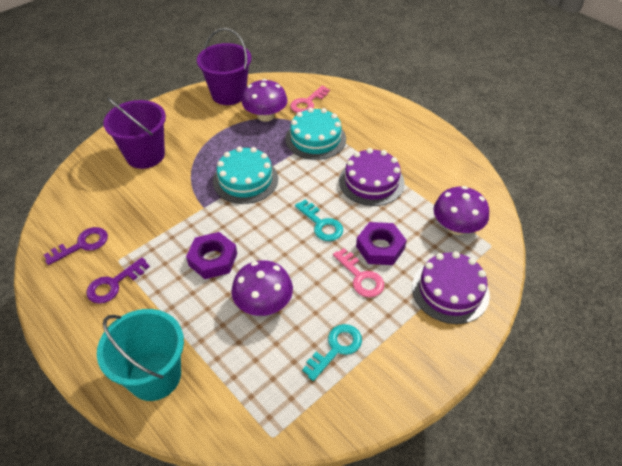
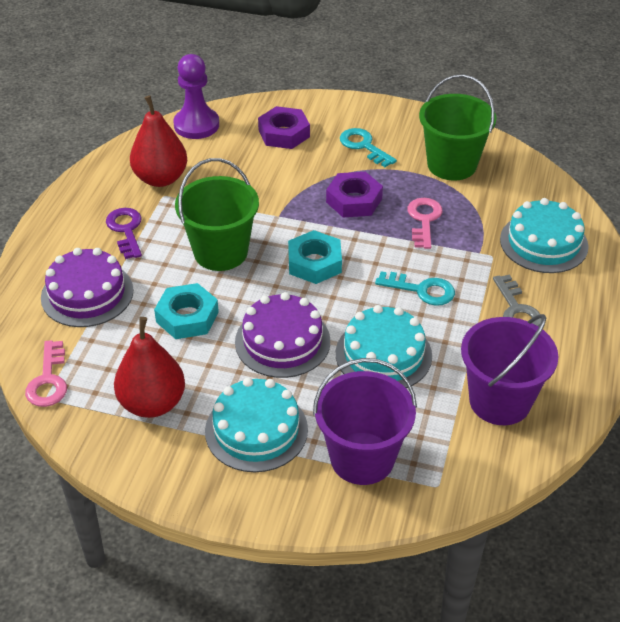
green bucket: 0 -> 2
grey key: 0 -> 1
purple key: 2 -> 1
purple mushroom: 3 -> 0
purple pawn: 0 -> 1
red pear: 0 -> 2
turquoise bucket: 1 -> 0
turquoise cake: 2 -> 3
turquoise nut: 0 -> 2

